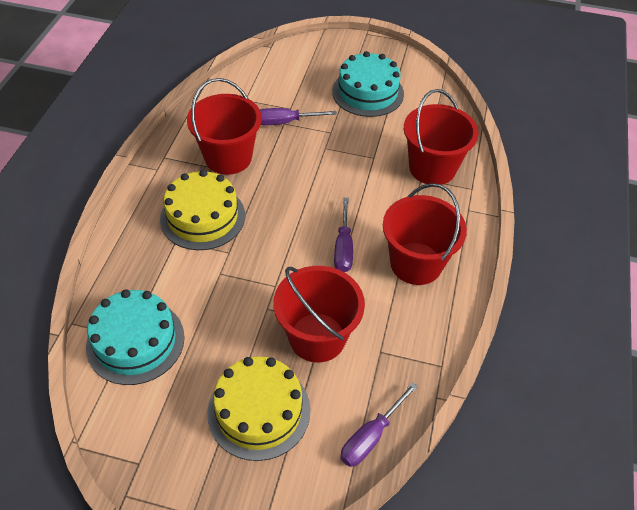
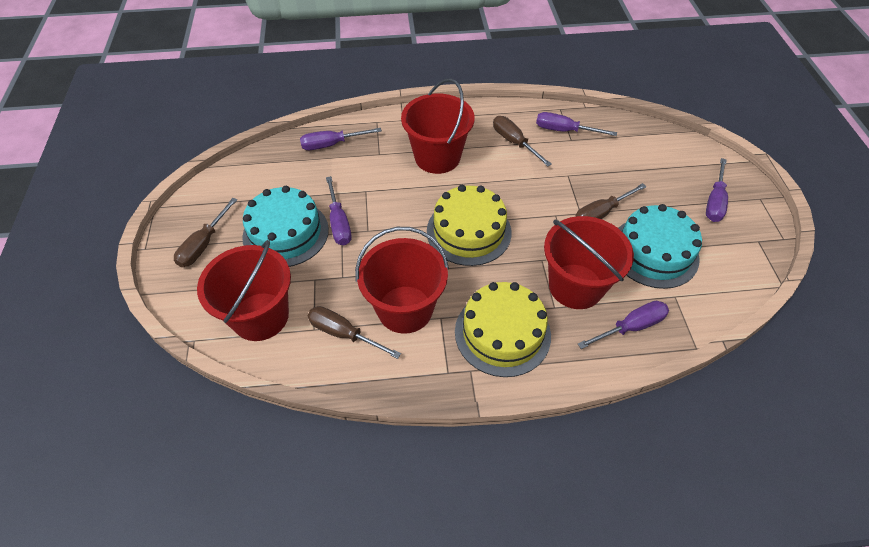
brown screwdriver: 0 -> 4
purple screwdriver: 3 -> 5

